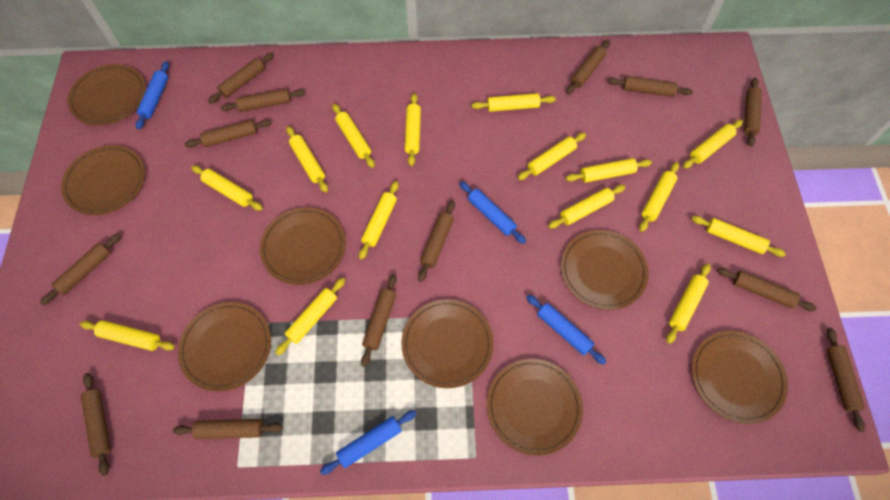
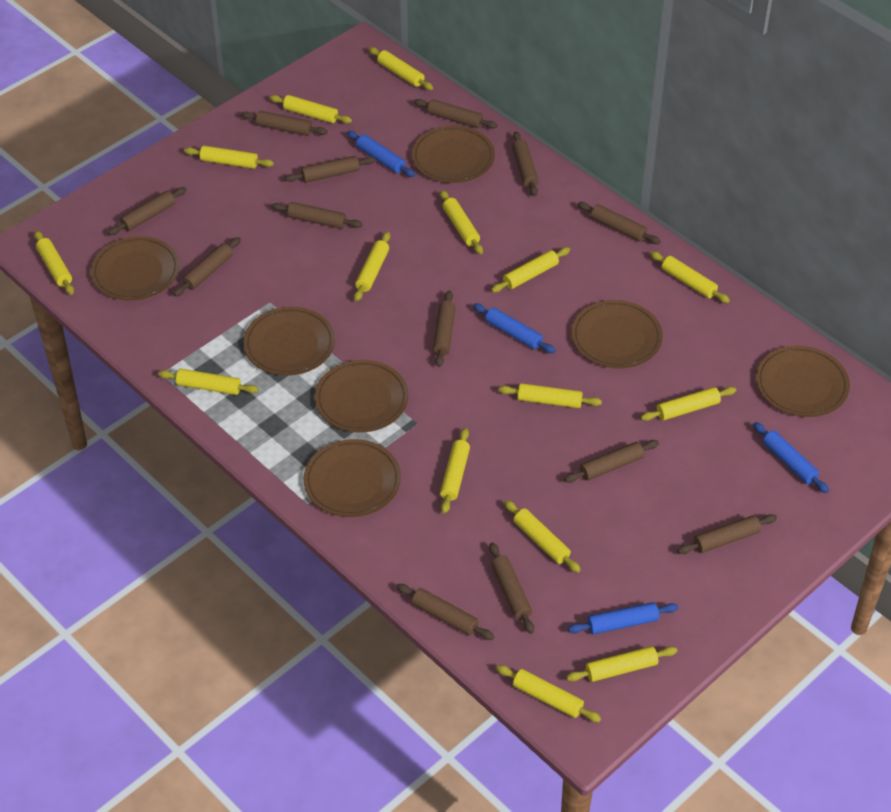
brown plate: 8 -> 7

